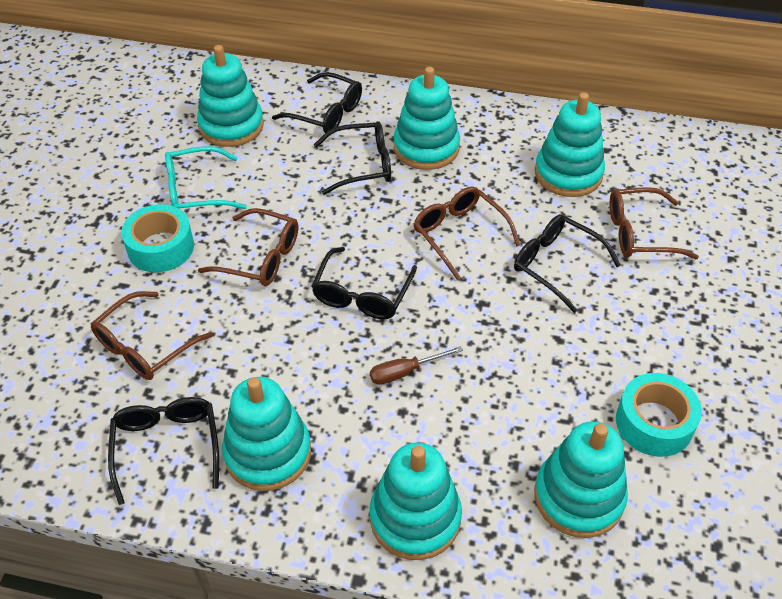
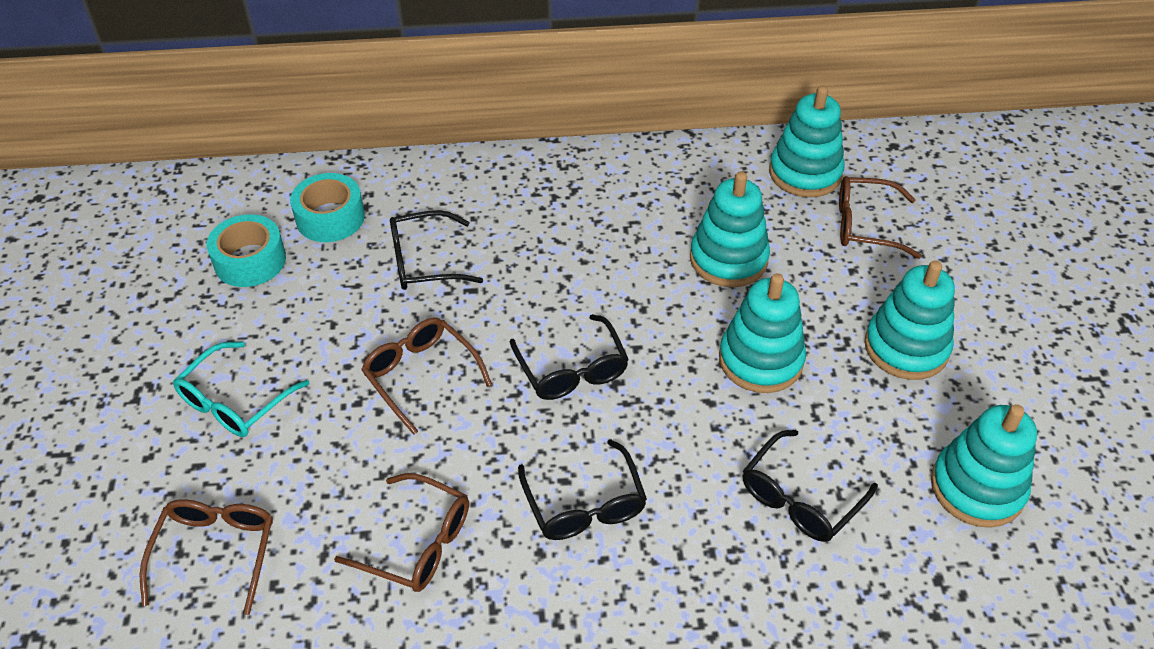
black glasses: 5 -> 4
brown screwdriver: 1 -> 0
turquoise stacking toy: 6 -> 5

